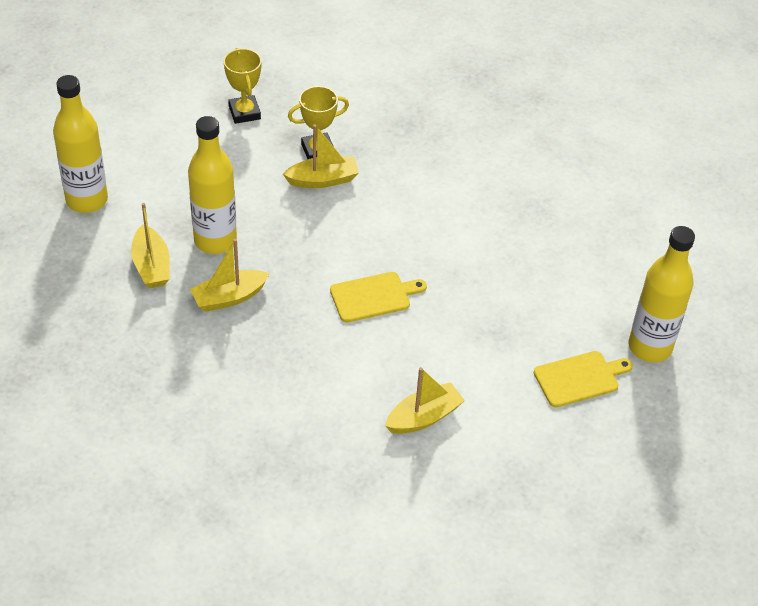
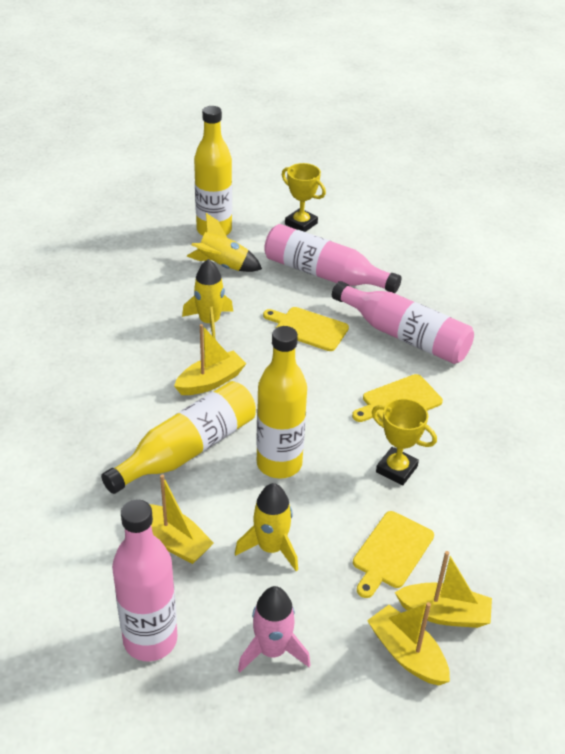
pink bottle: 0 -> 3
pink rocket: 0 -> 1
yellow cutting board: 2 -> 3
yellow rocket: 0 -> 3

